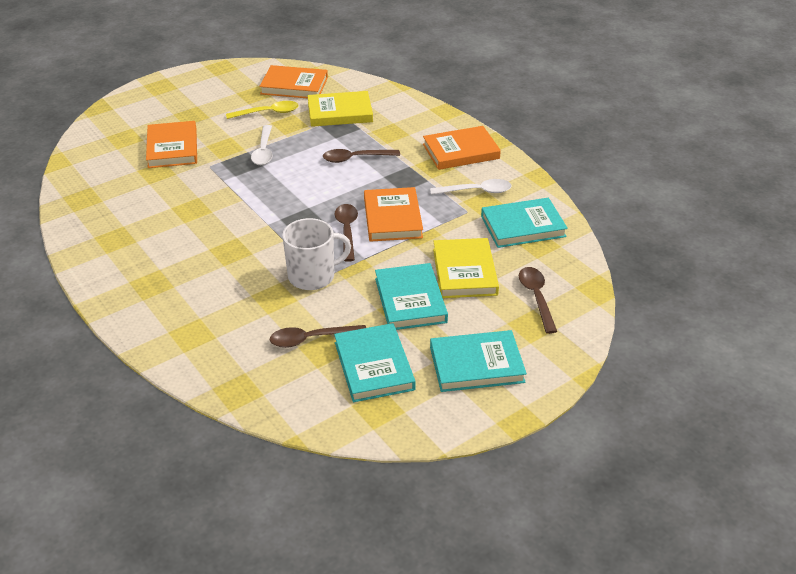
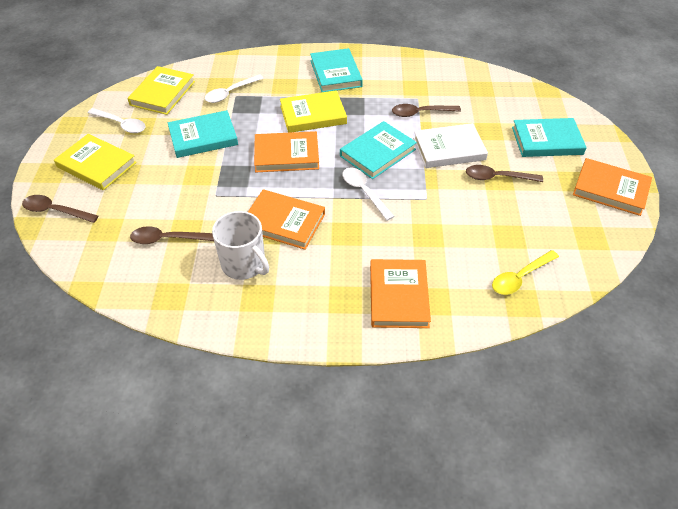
white book: 0 -> 1
white spoon: 2 -> 3
yellow book: 2 -> 3

